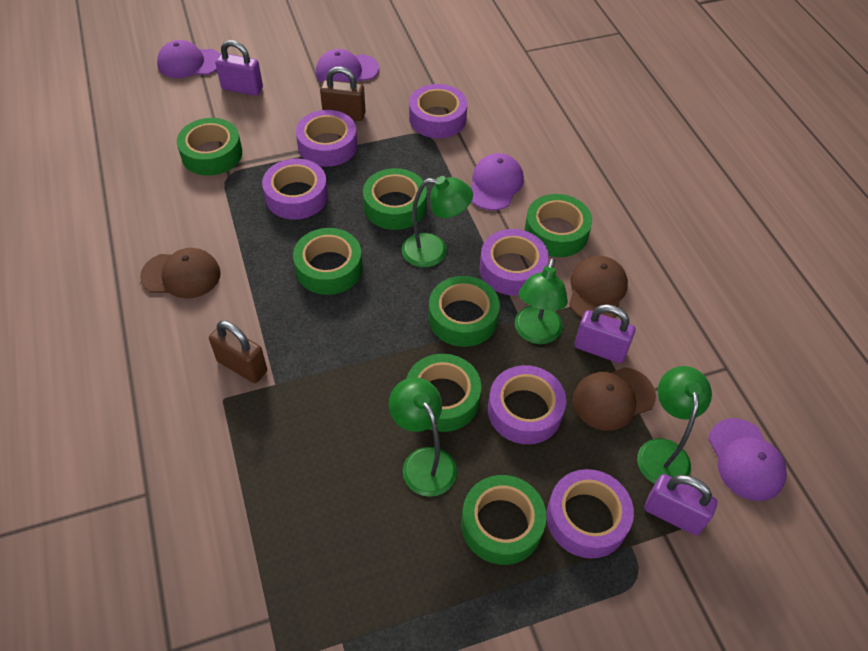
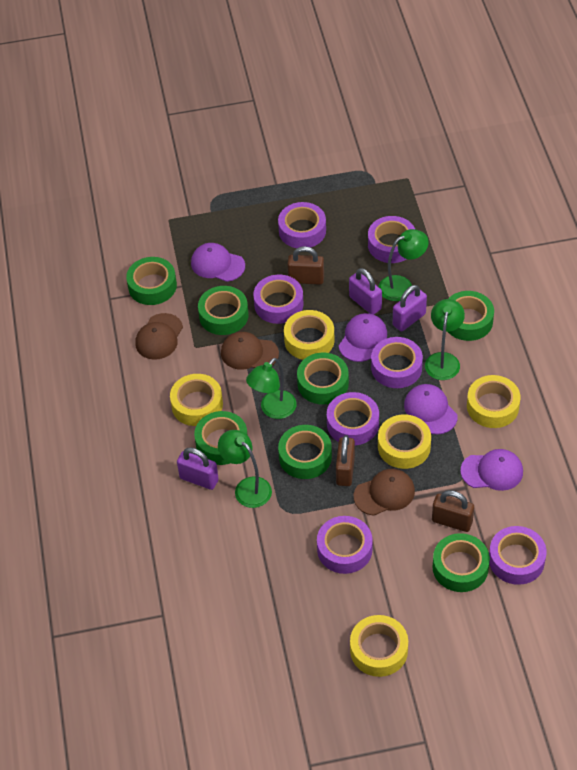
brown padlock: 2 -> 3
purple tape: 6 -> 7
yellow tape: 0 -> 5

